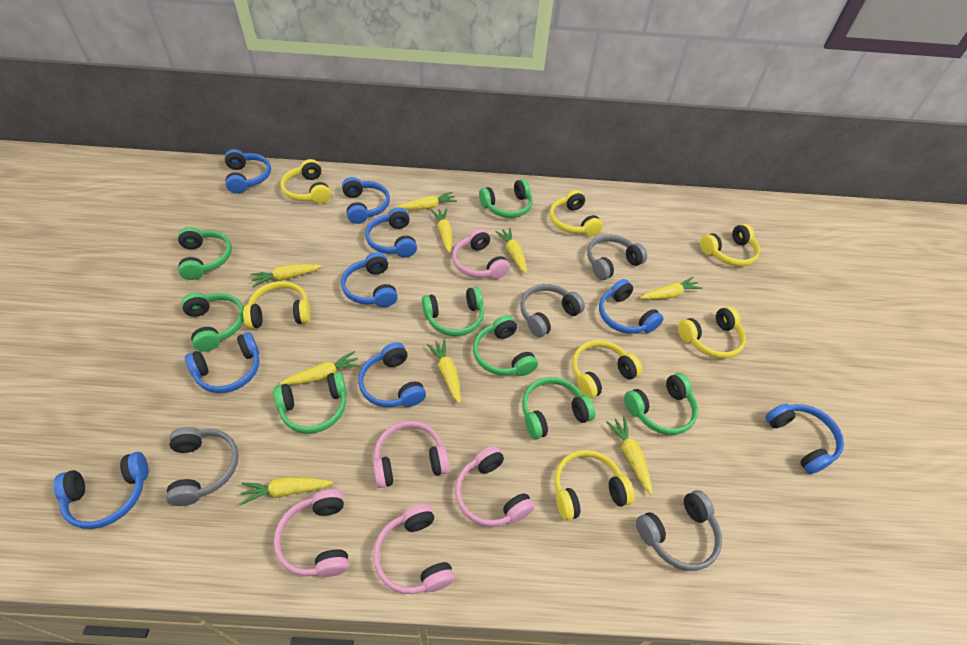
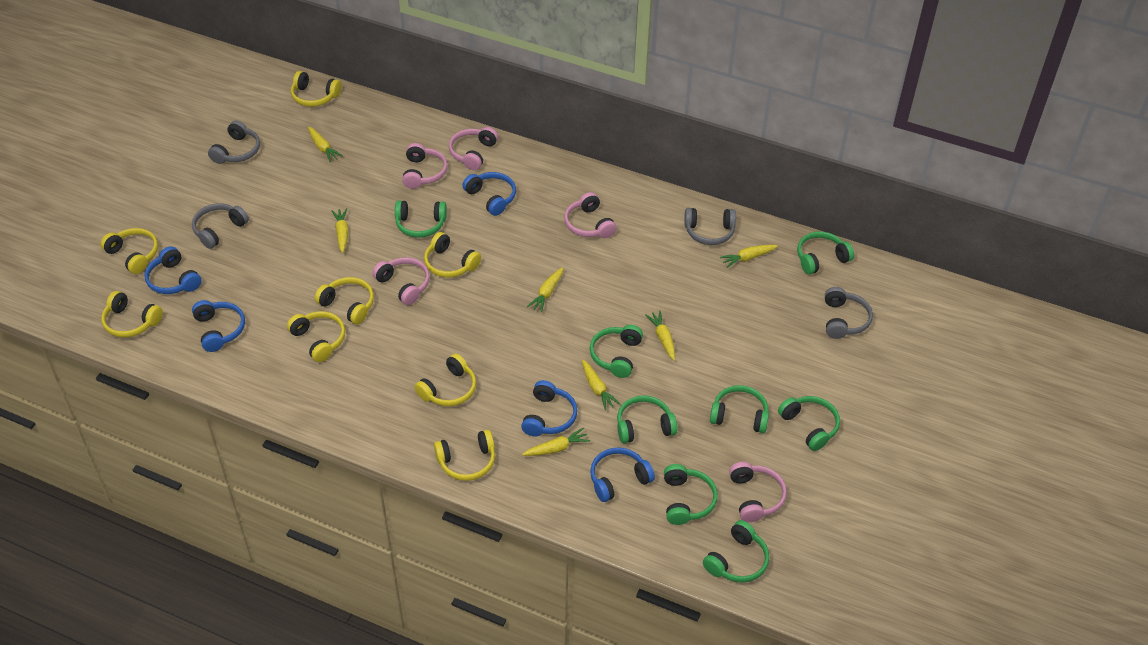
blue headphones: 9 -> 5
yellow carrot: 9 -> 7
yellow headphones: 7 -> 8

